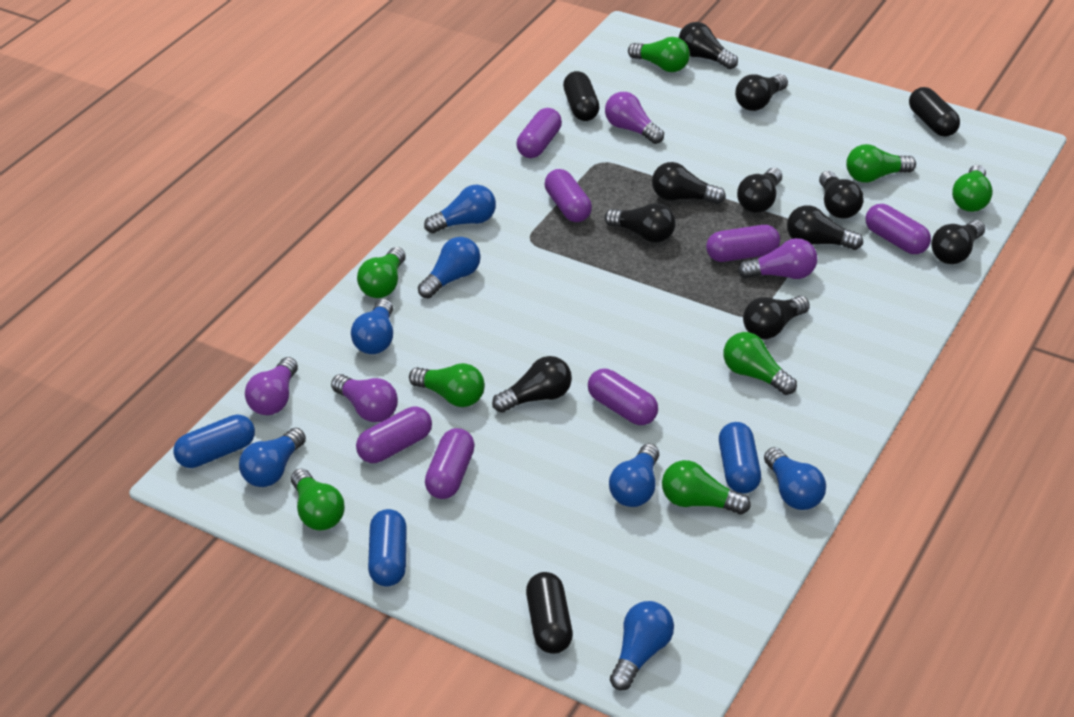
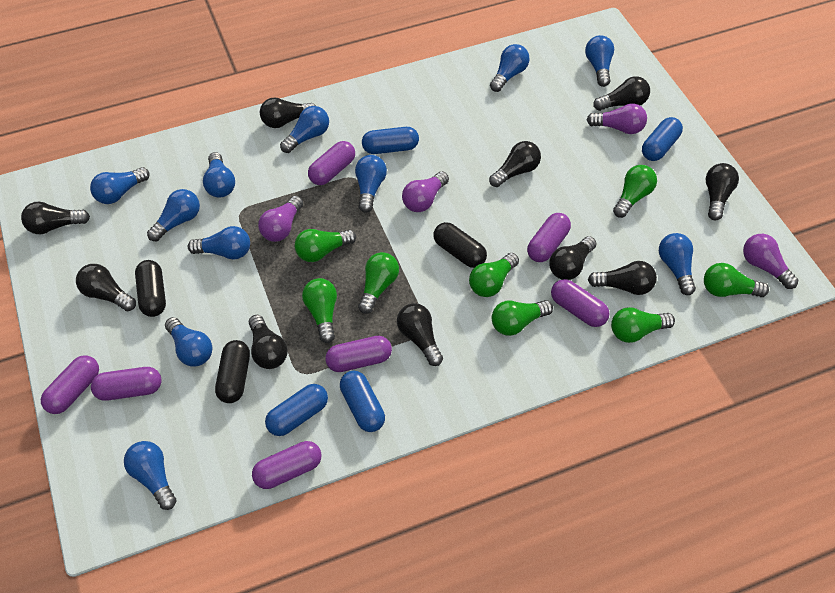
blue capsule: 3 -> 4
blue light bulb: 7 -> 11

